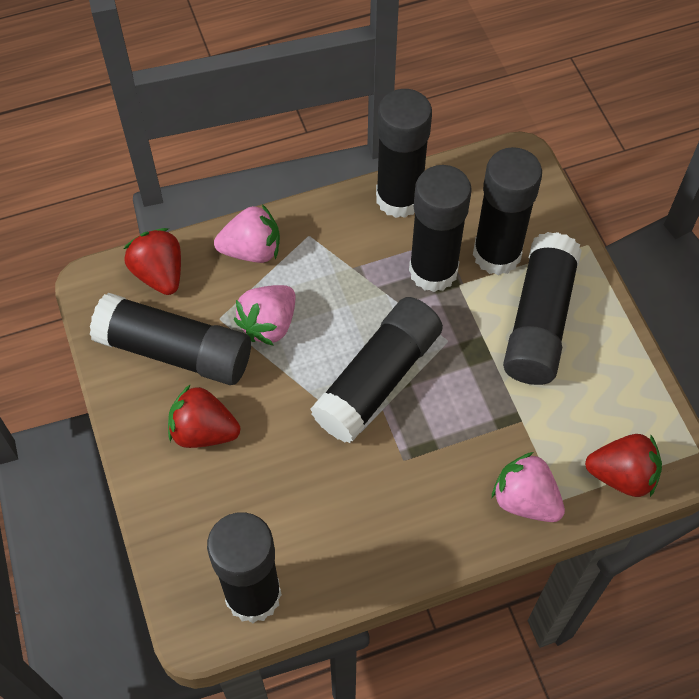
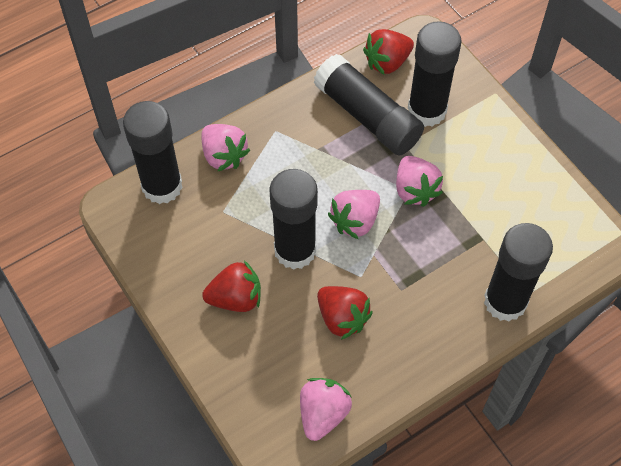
black glue stick: 7 -> 5
pink strawberry: 3 -> 4

